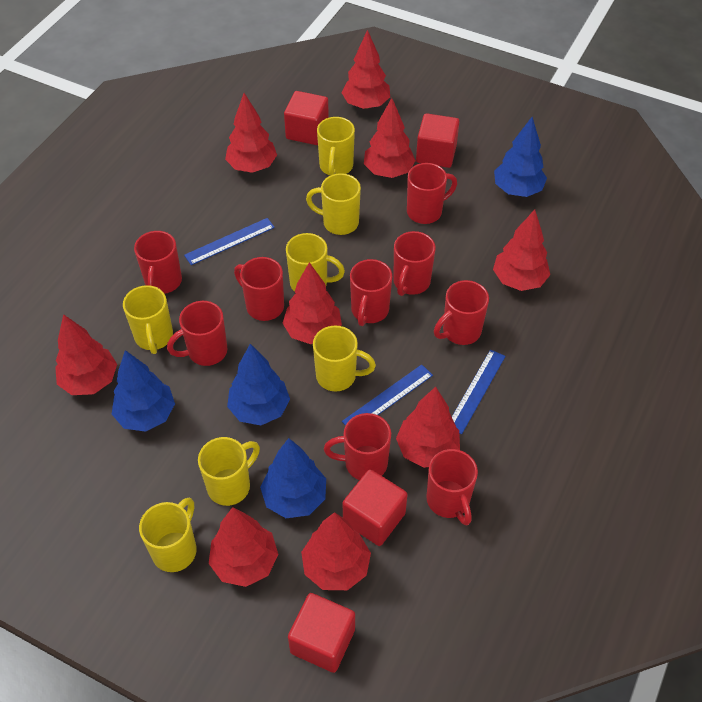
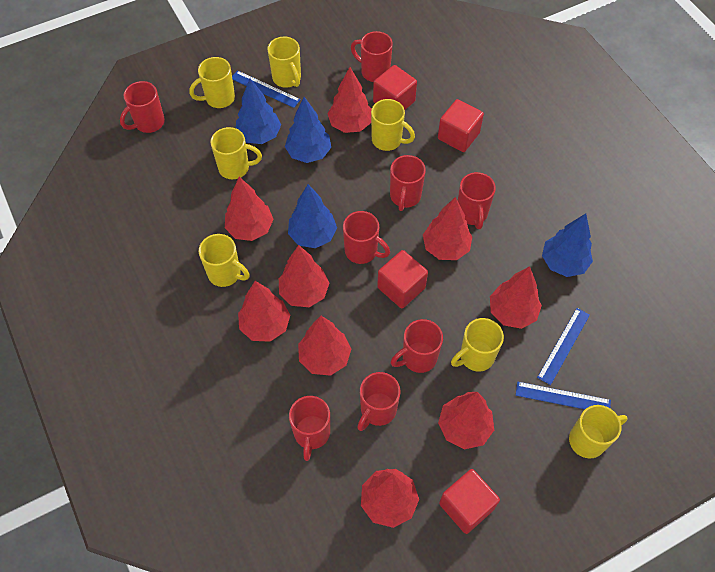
red mug: 9 -> 8

